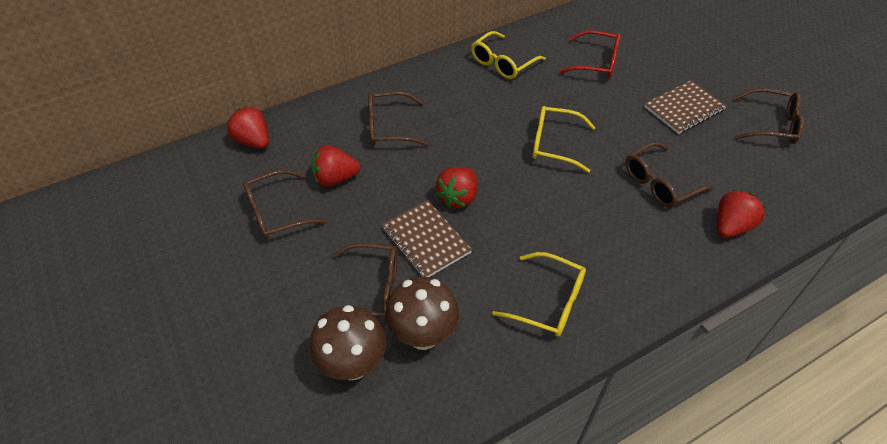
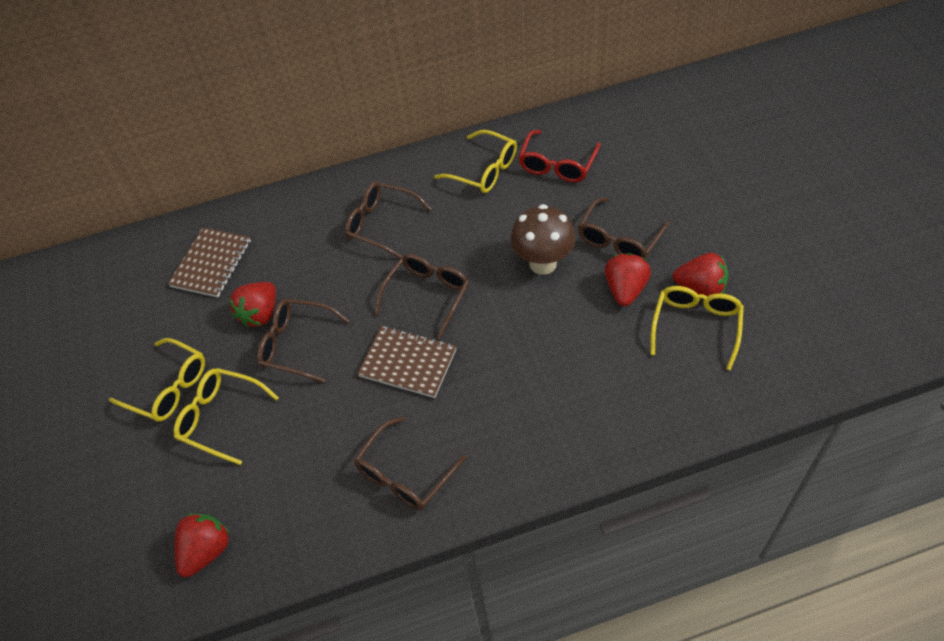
brown mushroom: 2 -> 1
yellow glasses: 3 -> 4

